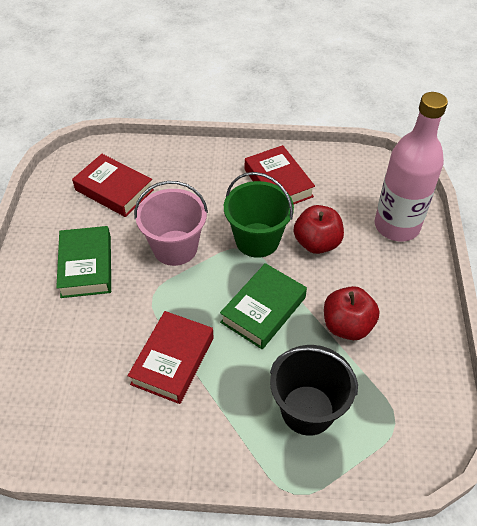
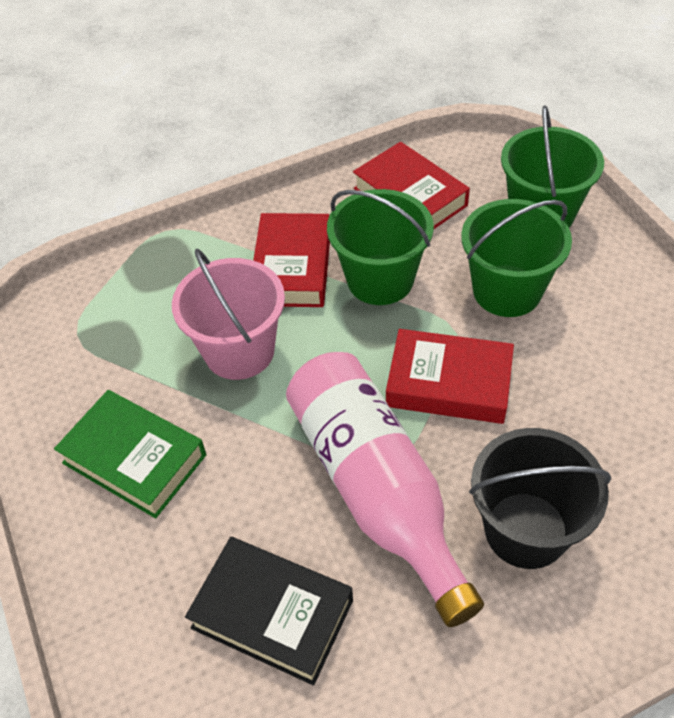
black book: 0 -> 1
green book: 2 -> 1
green bucket: 1 -> 3
red apple: 2 -> 0

